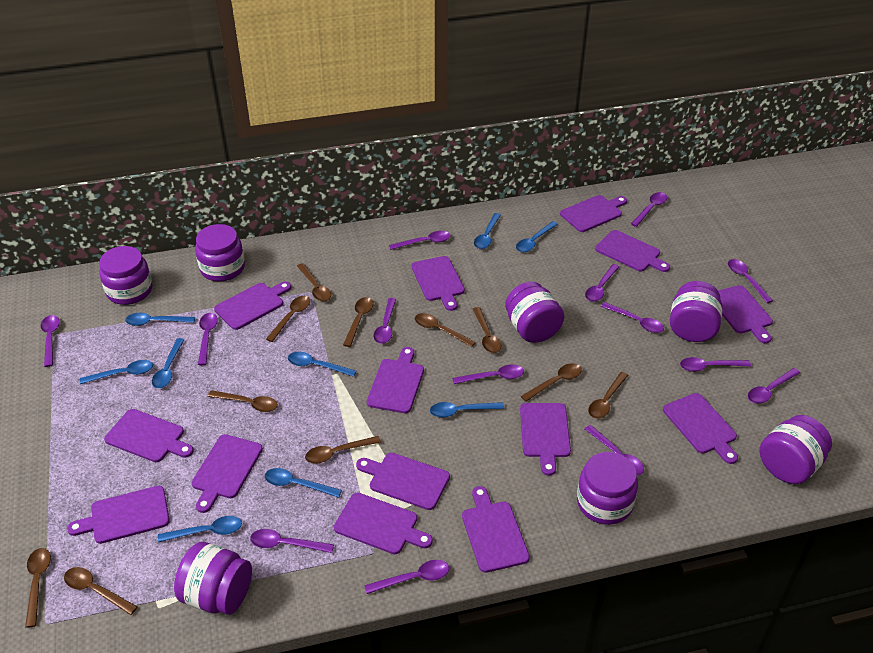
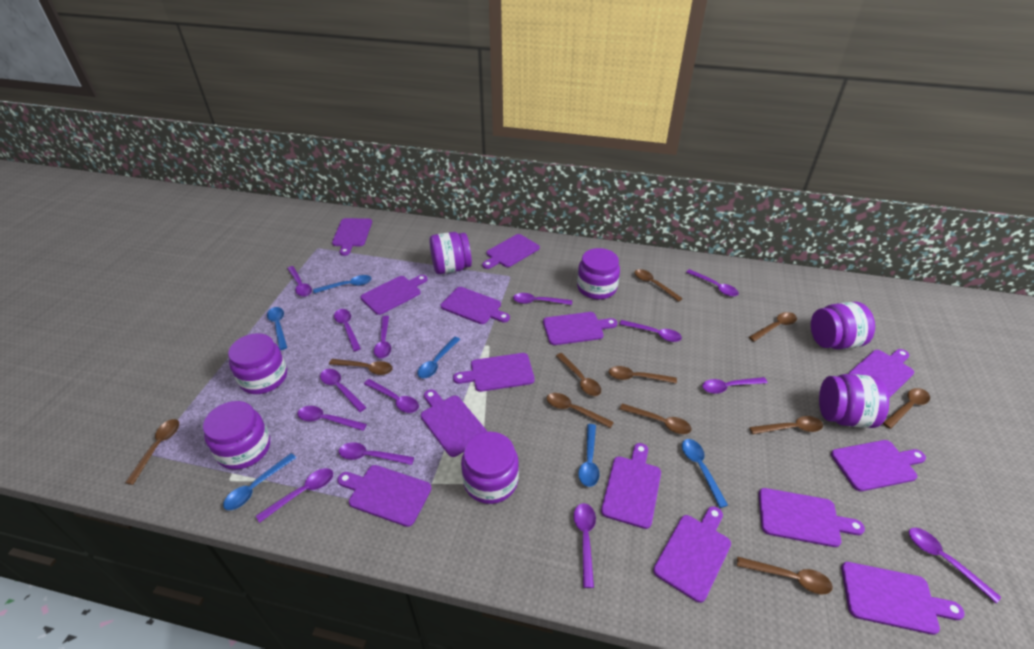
blue spoon: 9 -> 6

